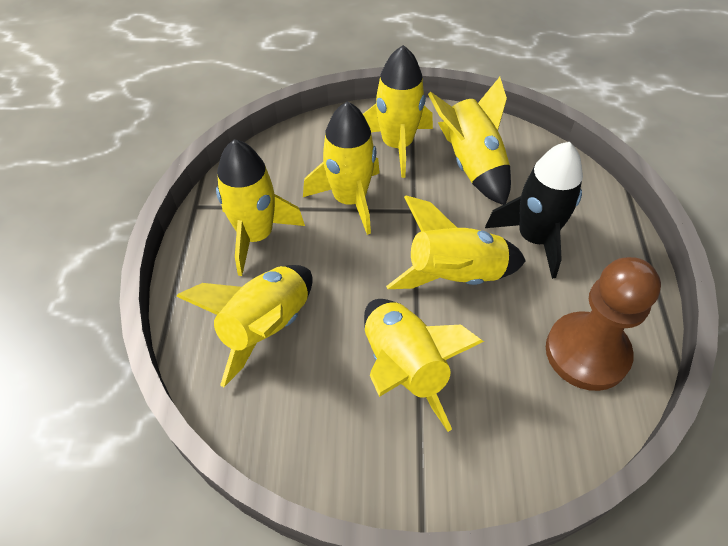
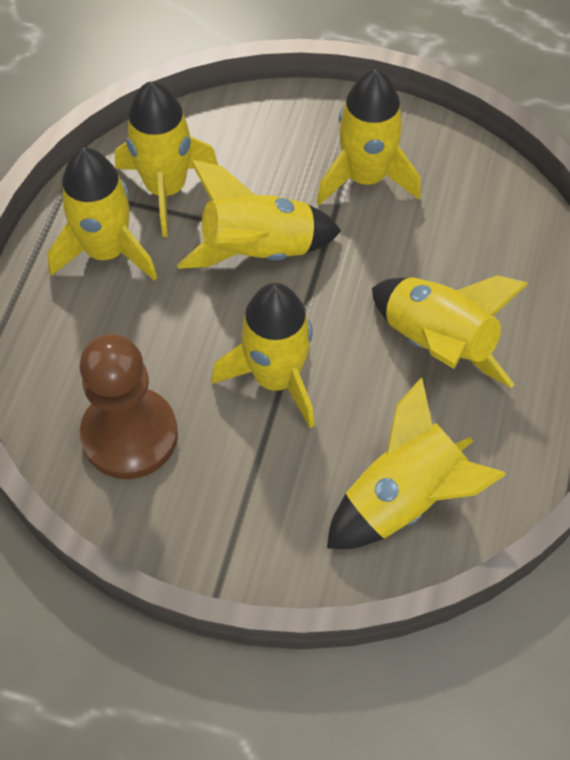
black rocket: 1 -> 0

